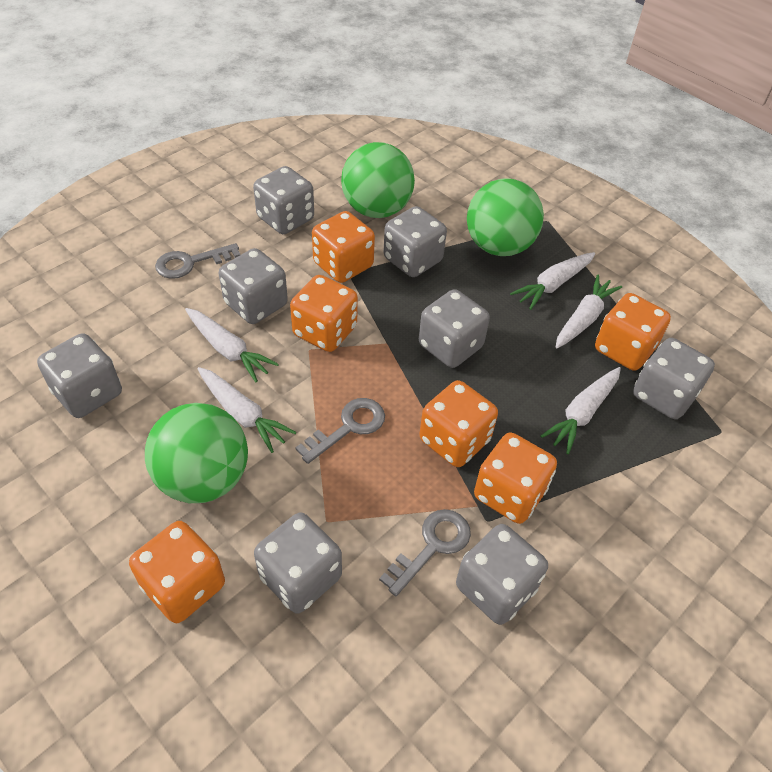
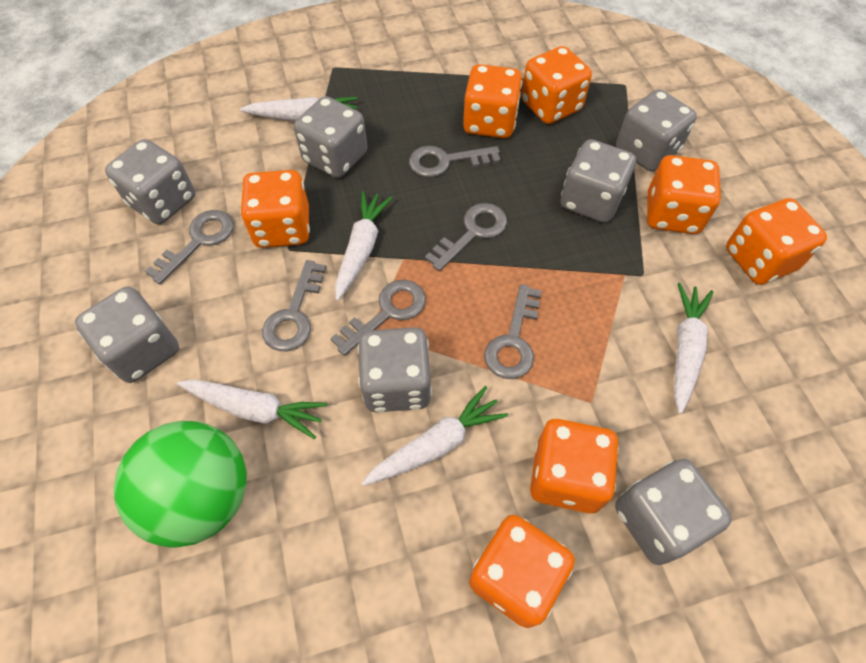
green ball: 3 -> 1
grey dice: 8 -> 7
grey key: 3 -> 6
orange dice: 6 -> 7

